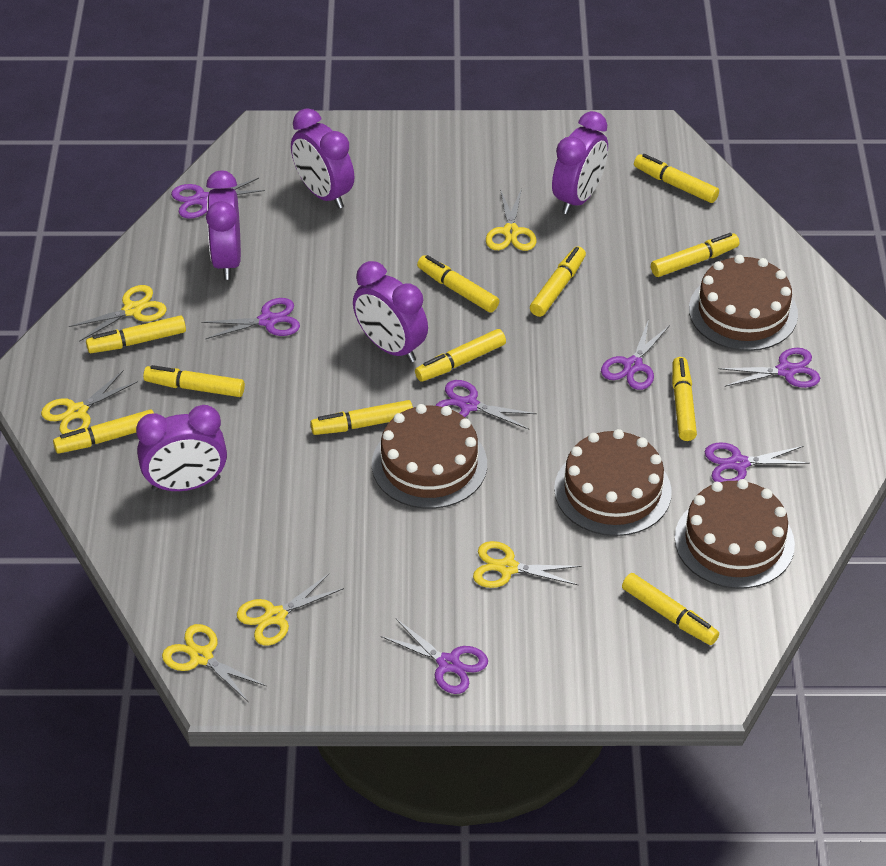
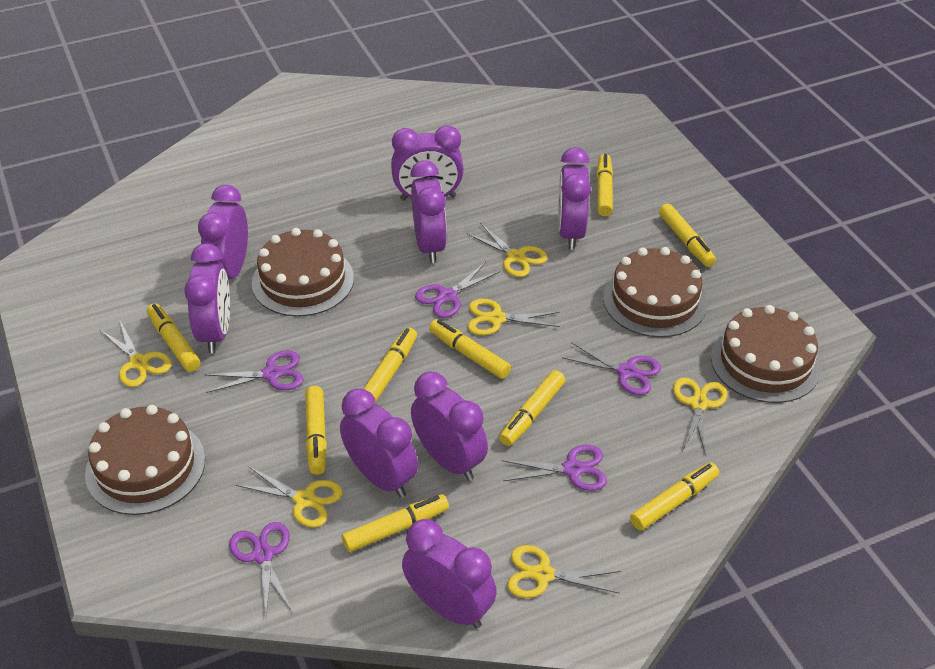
purple clock: 5 -> 8
purple scissors: 7 -> 5
yellow marker: 11 -> 9

